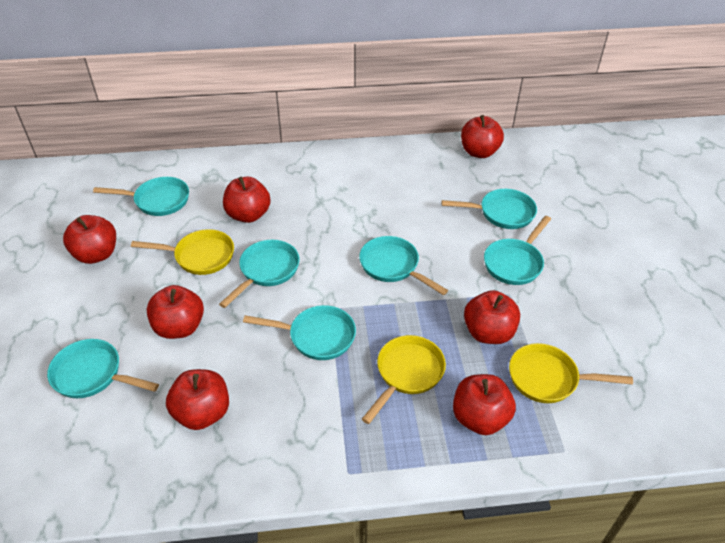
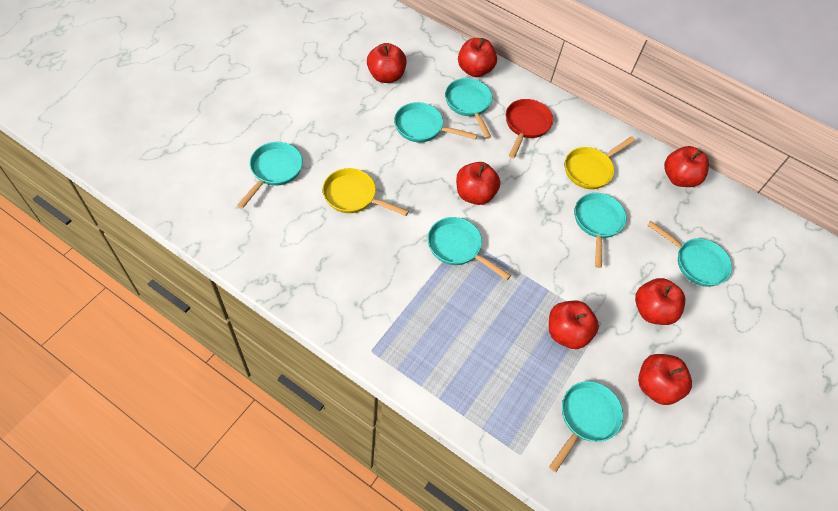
red pan: 0 -> 1
yellow pan: 3 -> 2

